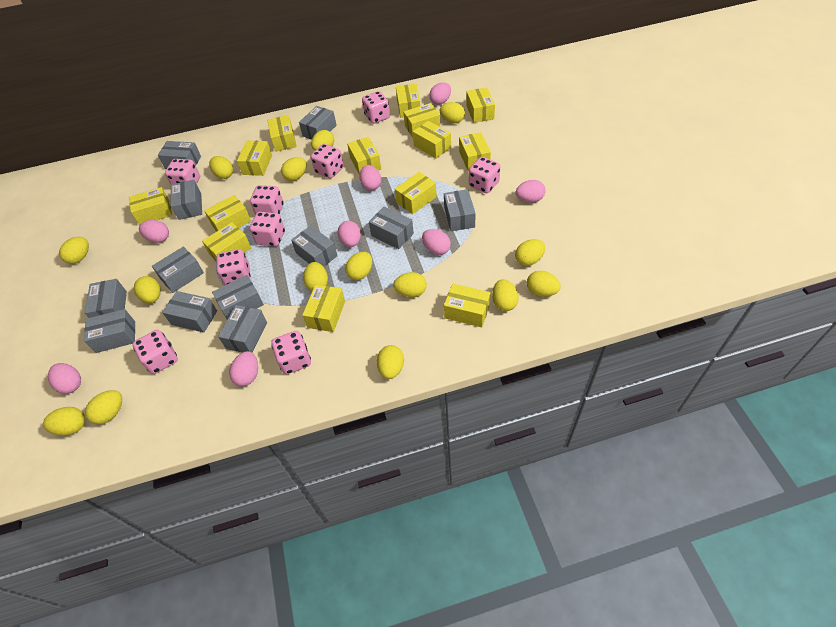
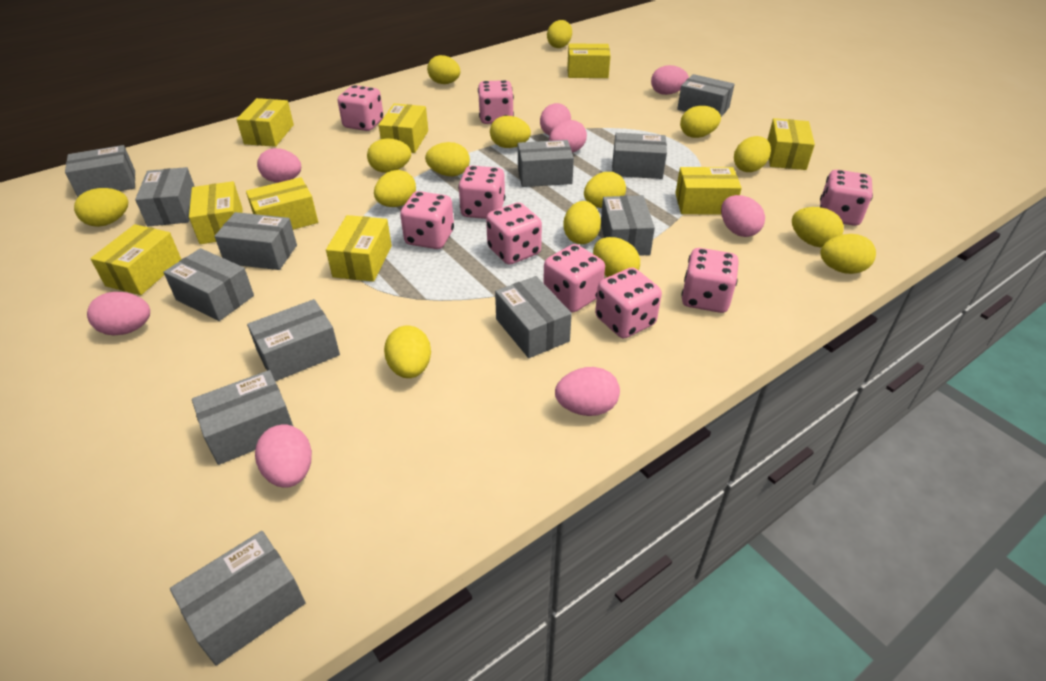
yellow box: 14 -> 9

